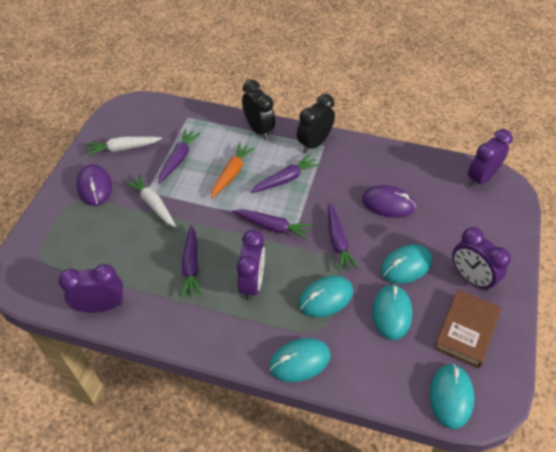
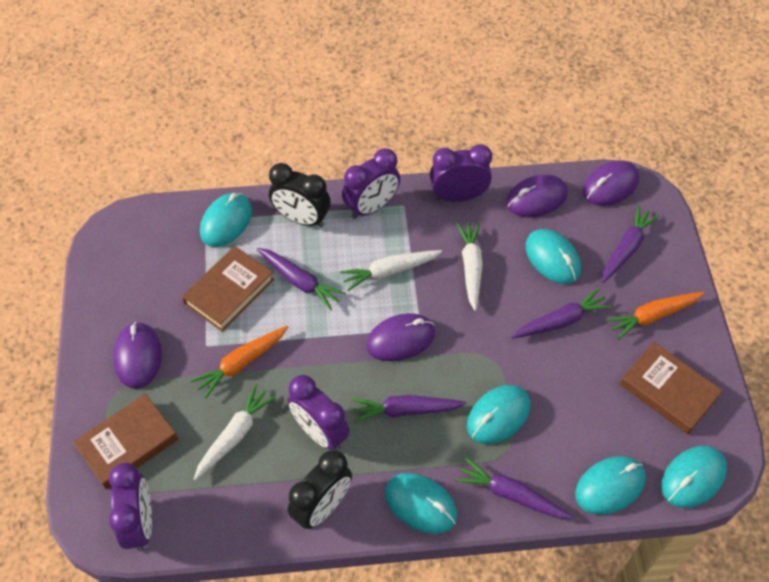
brown book: 1 -> 3
orange carrot: 1 -> 2
purple mouse: 2 -> 4
turquoise mouse: 5 -> 6
white carrot: 2 -> 3

